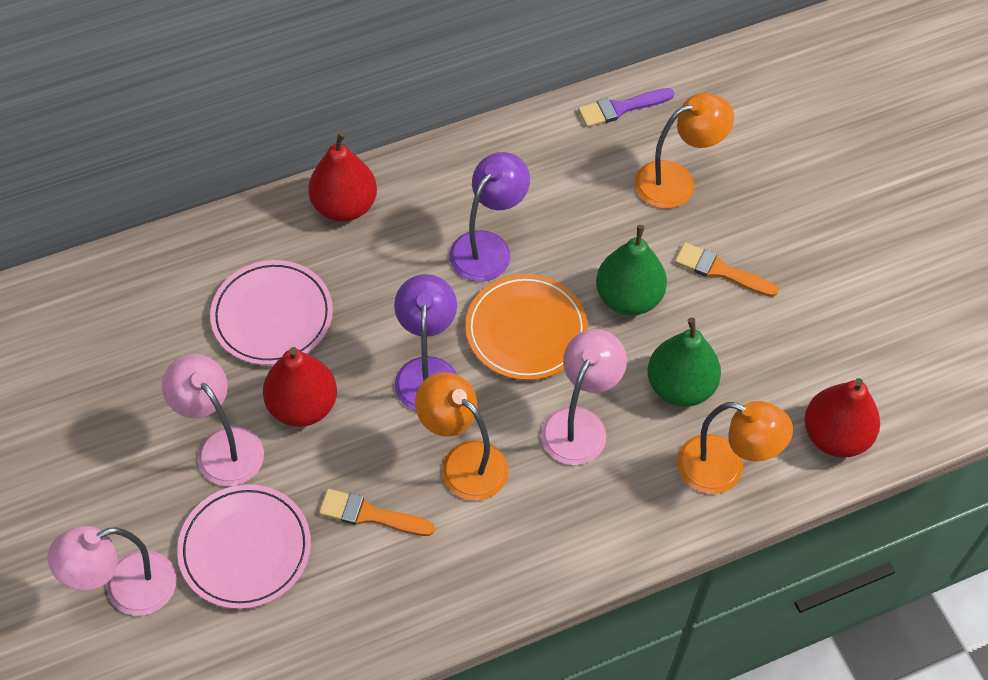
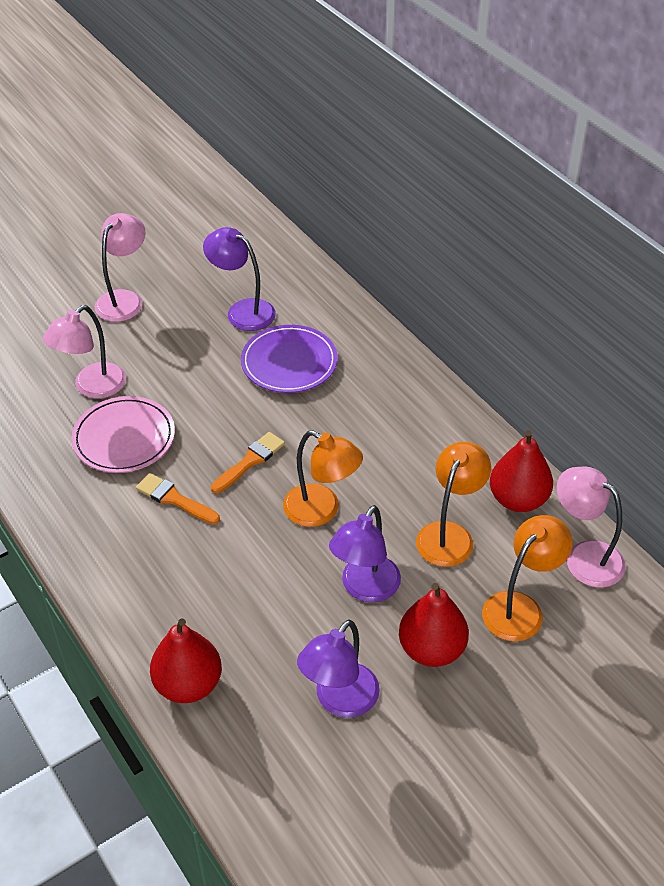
green pear: 2 -> 0
orange plate: 1 -> 0
pink plate: 2 -> 1
purple brush: 1 -> 0
purple lamp: 2 -> 3
purple plate: 0 -> 1

